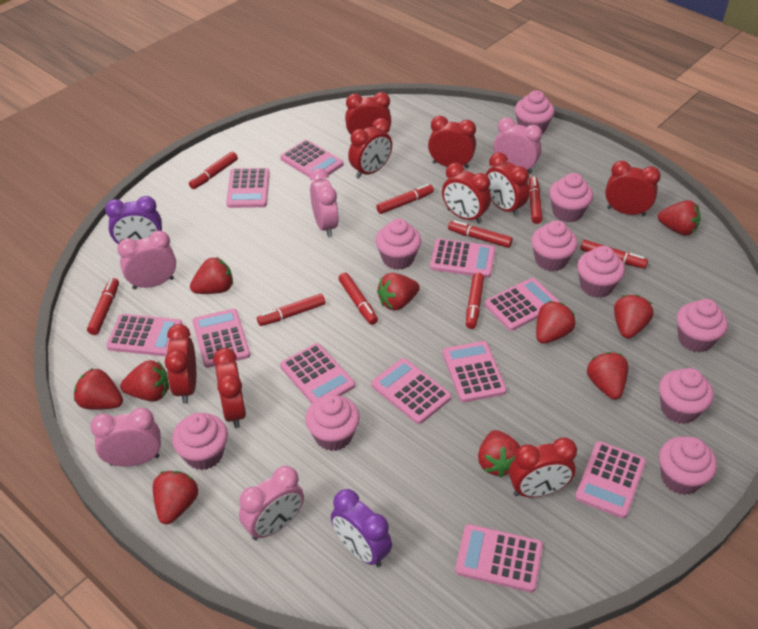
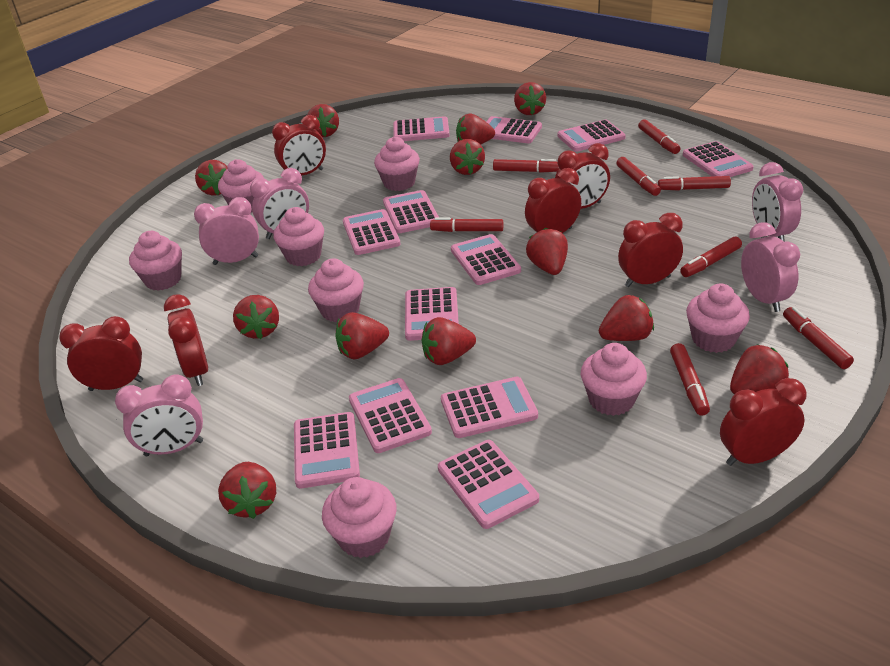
pink calculator: 11 -> 12
pink cupcake: 10 -> 8
purple clock: 2 -> 0
red clock: 9 -> 7
red marker: 9 -> 8
red strawberry: 10 -> 12

